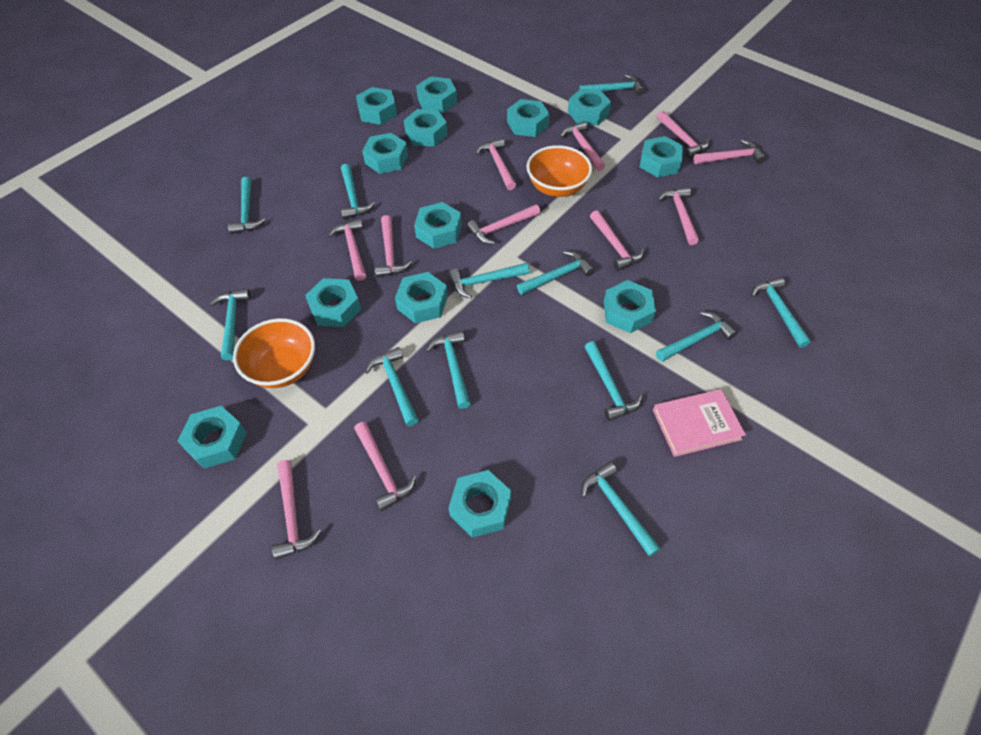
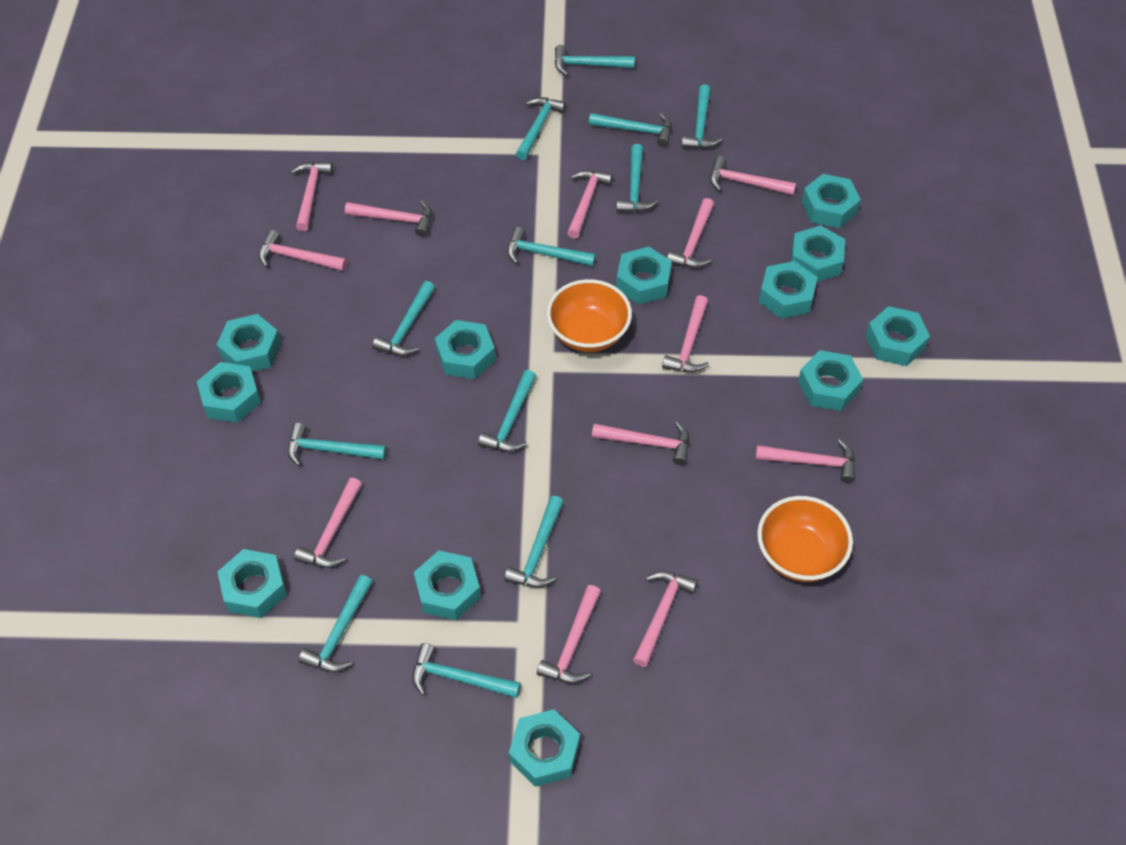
pink book: 1 -> 0
pink hammer: 11 -> 12
turquoise nut: 13 -> 12

